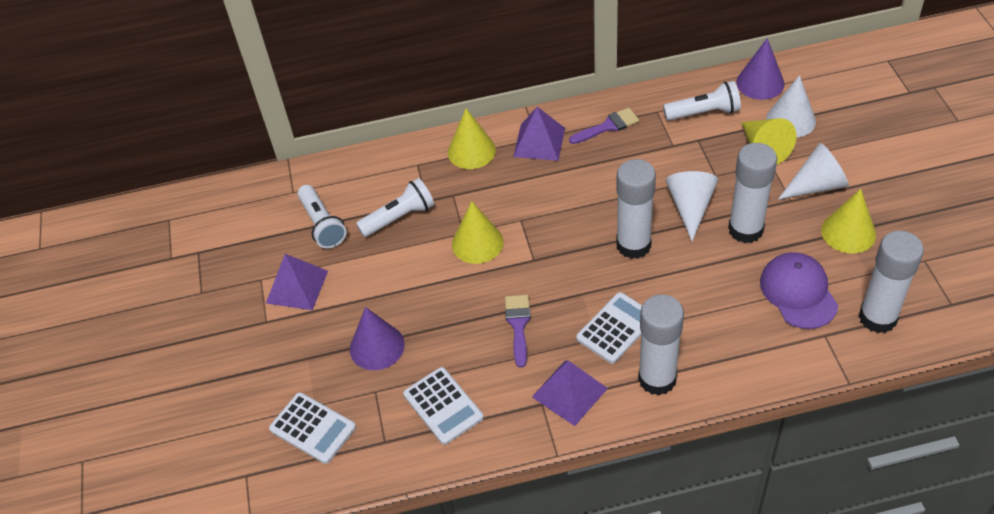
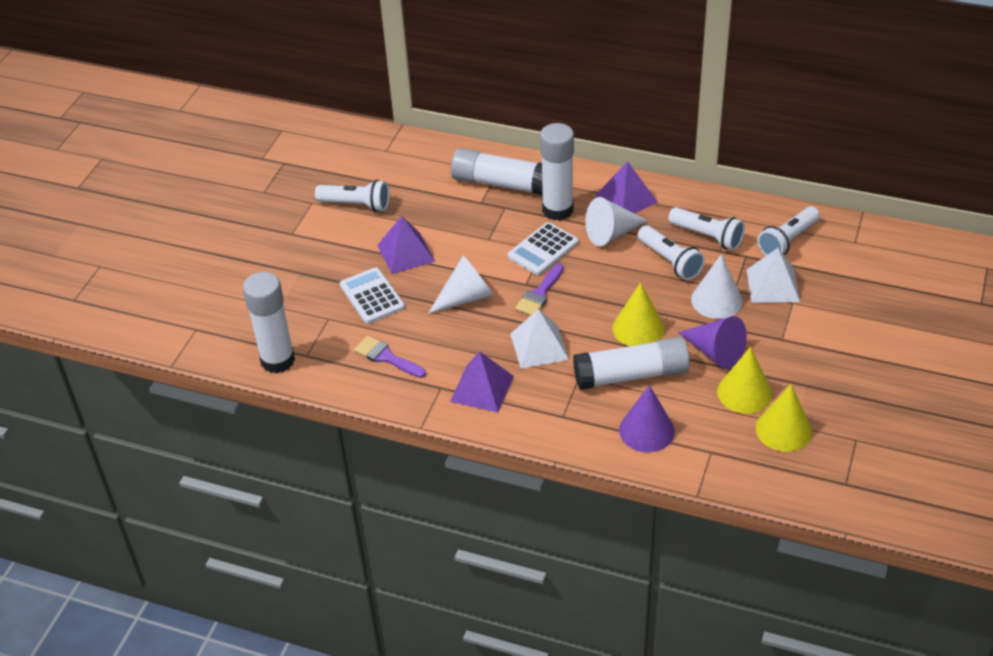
purple cap: 1 -> 0
white calculator: 3 -> 2
white flashlight: 3 -> 4
white pyramid: 0 -> 2
yellow cone: 4 -> 3

